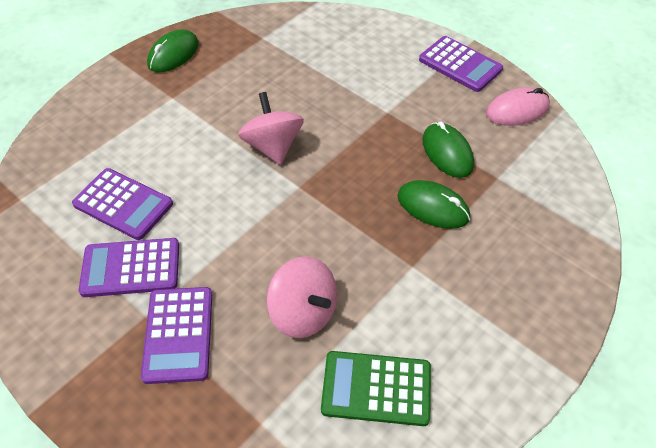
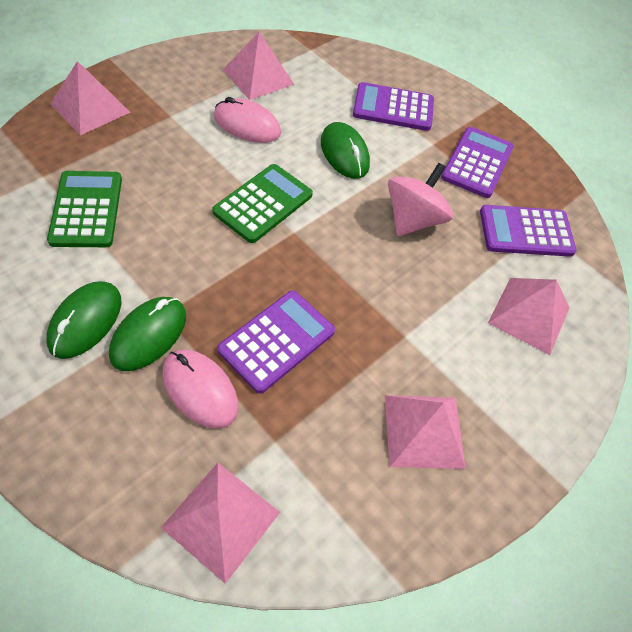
green calculator: 1 -> 2
pink mouse: 1 -> 2
pink pyramid: 0 -> 5
pink spinning top: 2 -> 1

